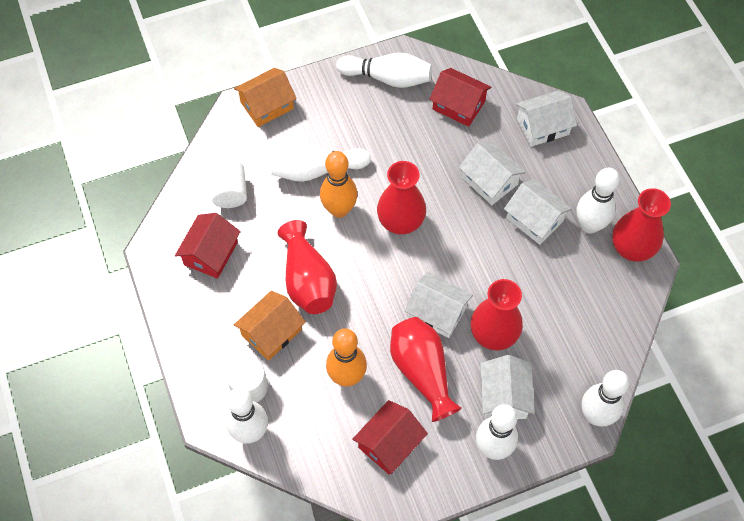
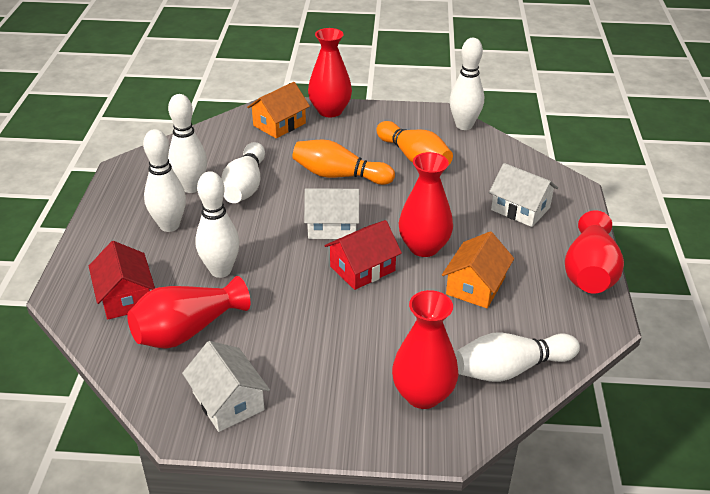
red house: 3 -> 2
white cylinder: 2 -> 0
white house: 5 -> 3

